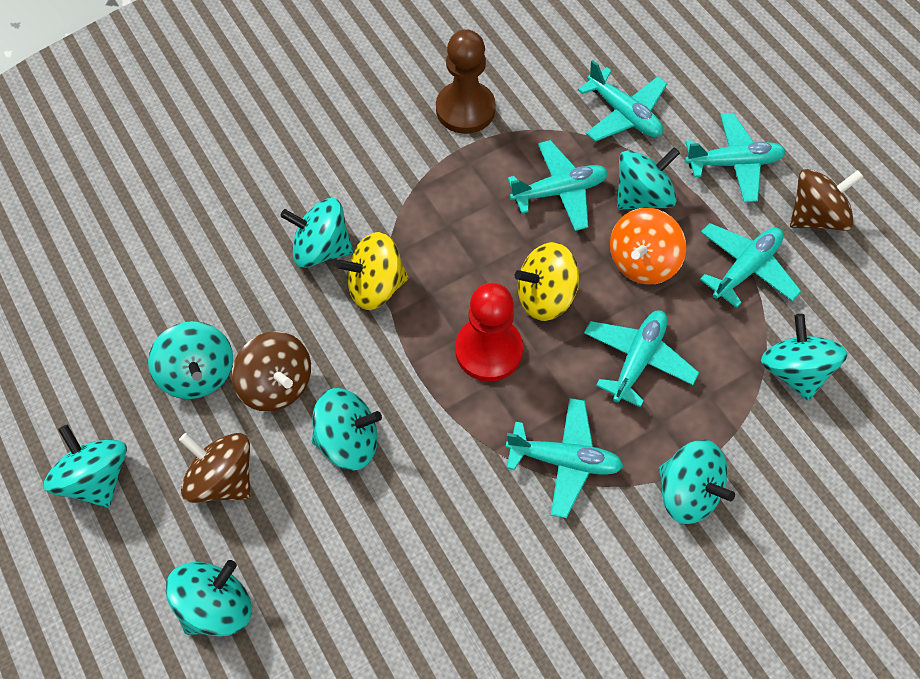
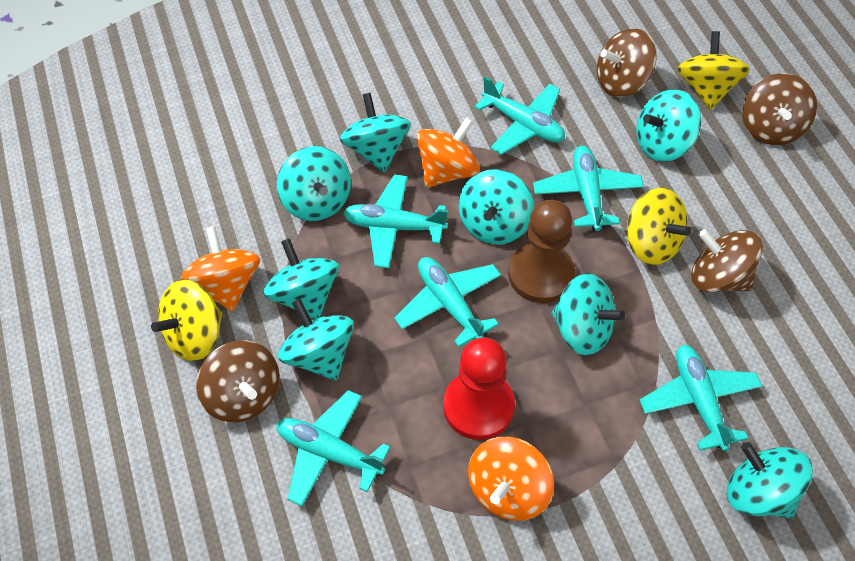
brown spinning top: 3 -> 4
orange spinning top: 1 -> 3
yellow spinning top: 2 -> 3

